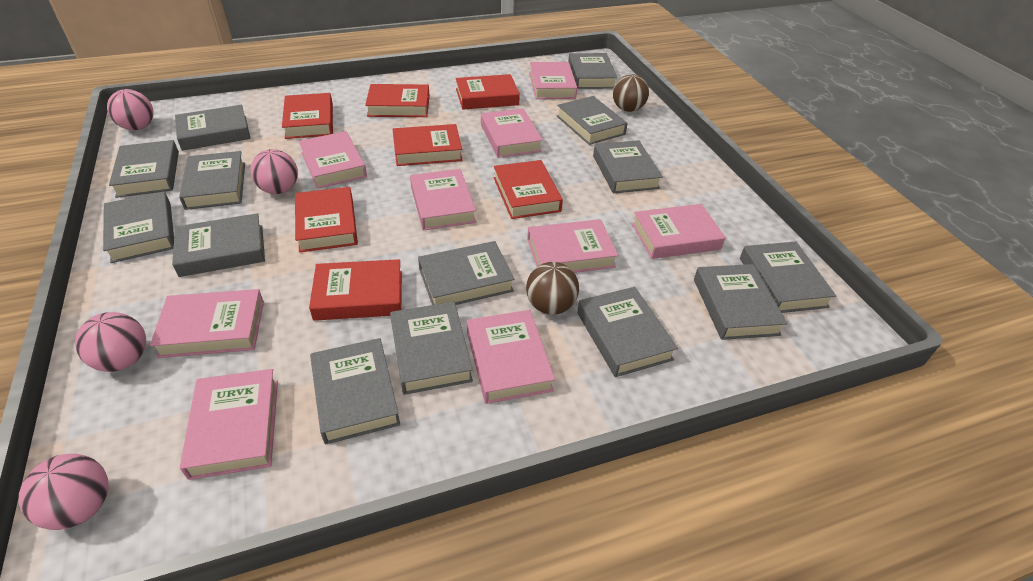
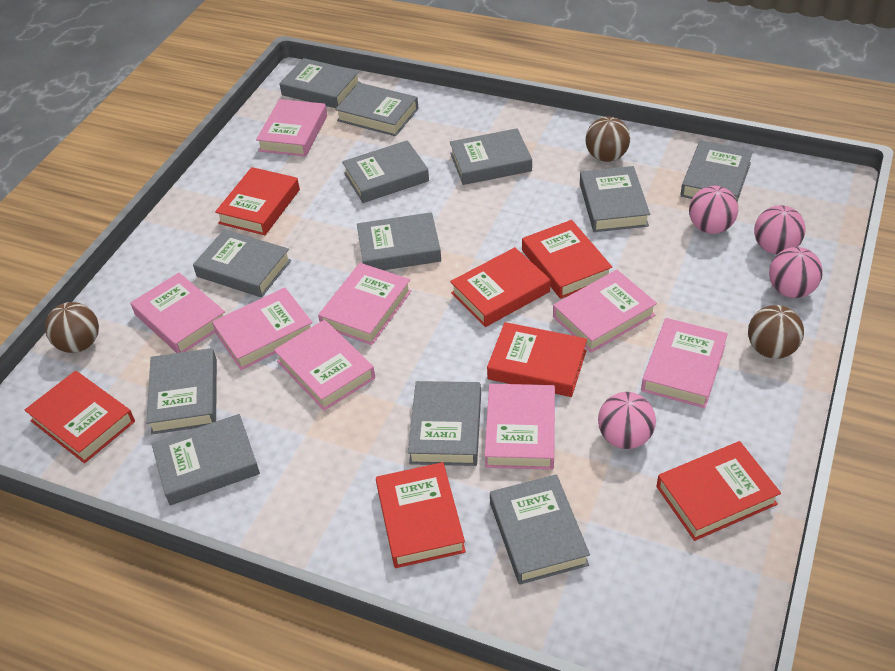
brown ball: 2 -> 3
grey book: 14 -> 12
pink book: 9 -> 8

